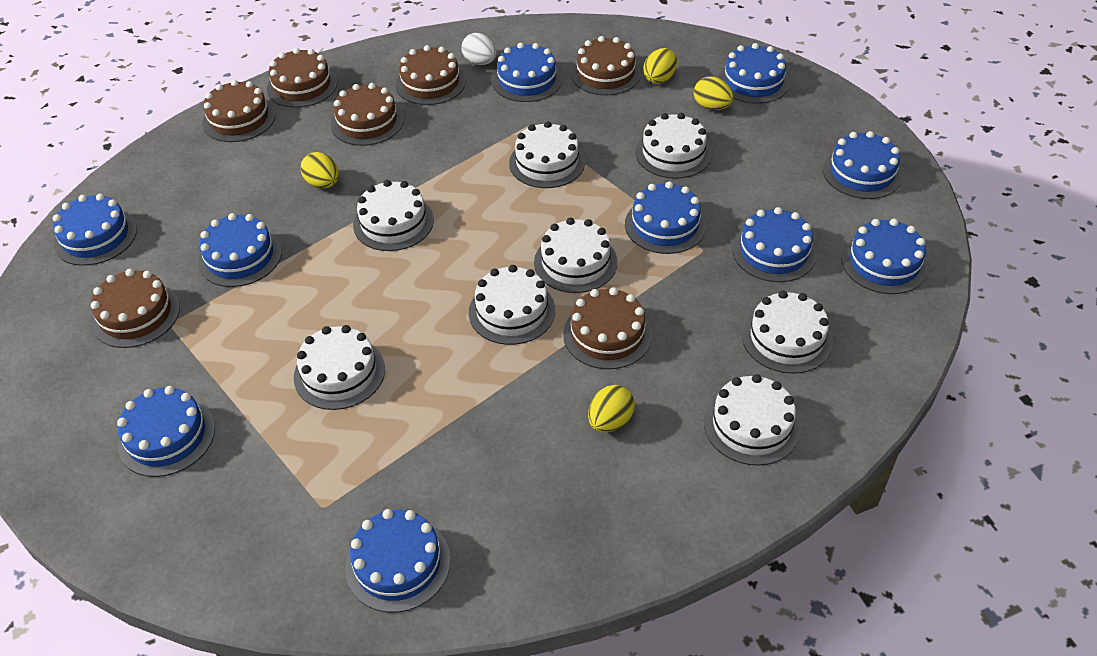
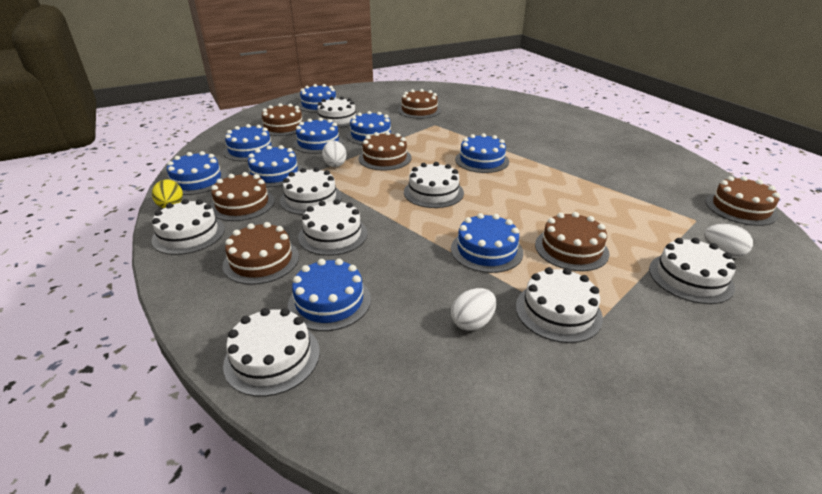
blue cake: 10 -> 9
white egg: 1 -> 3
yellow egg: 4 -> 1

